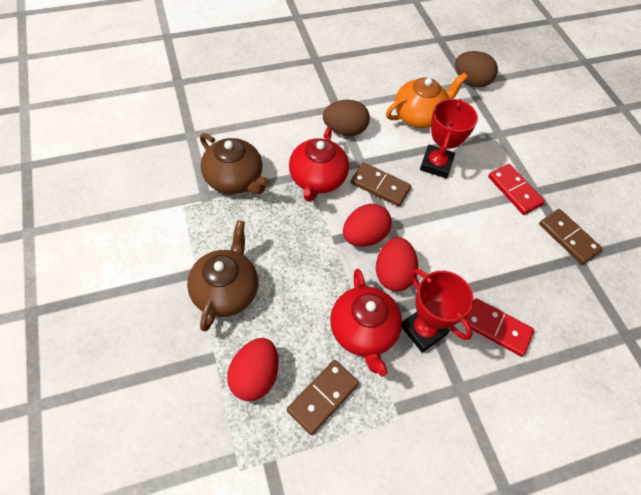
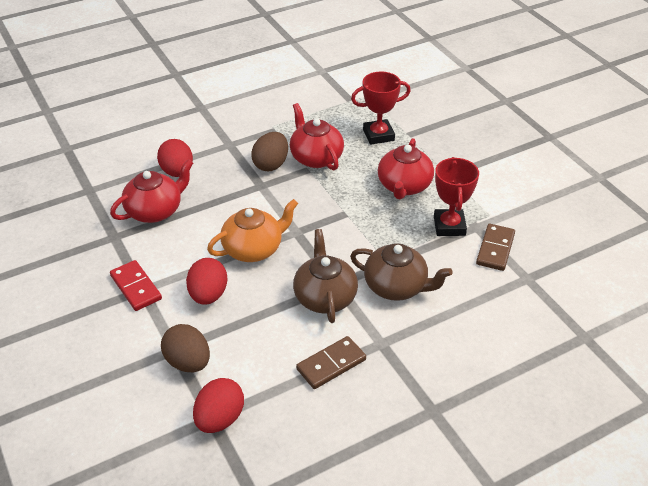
brown domino: 3 -> 2
red domino: 2 -> 1
red teapot: 2 -> 3

